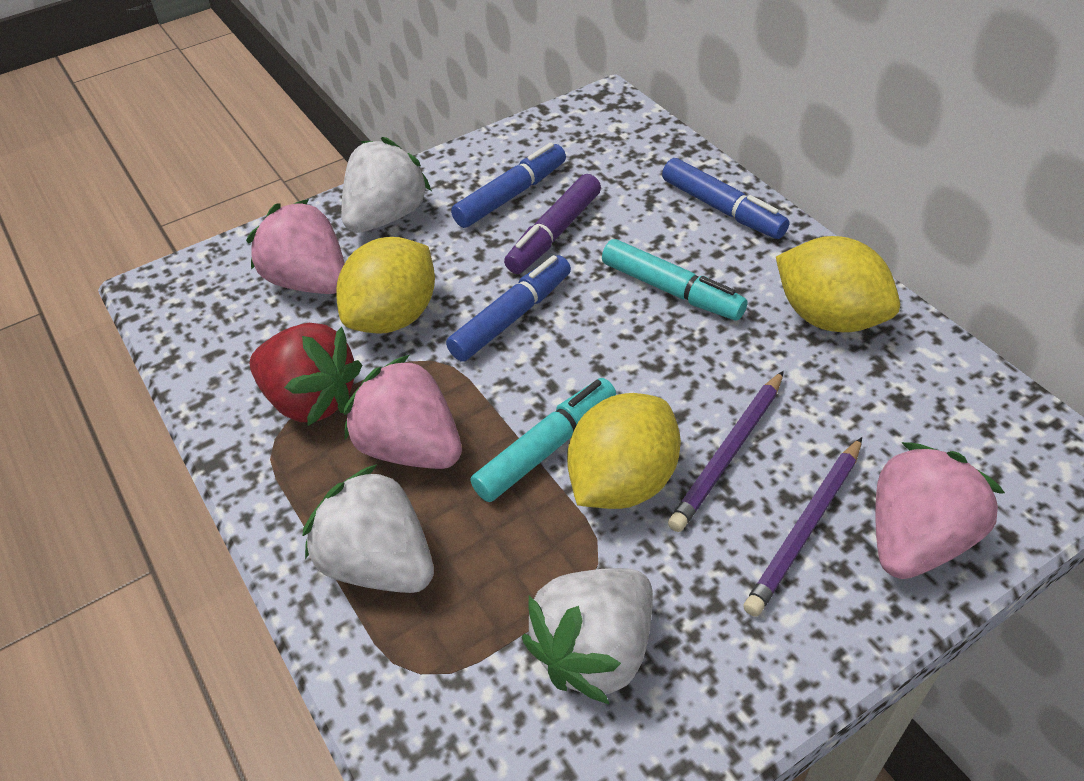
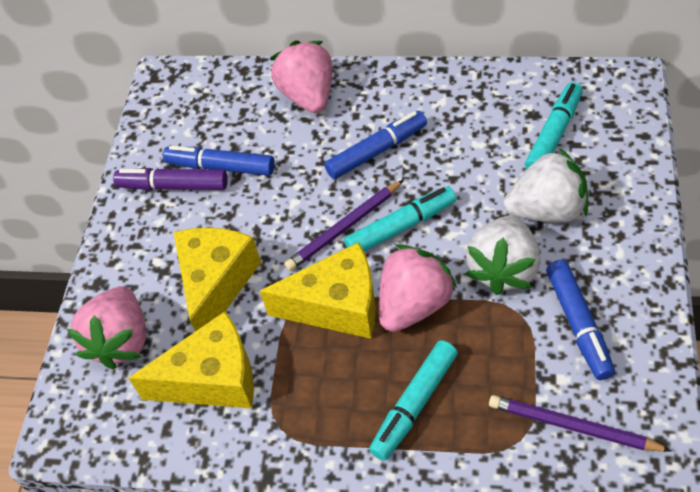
red strawberry: 1 -> 0
turquoise marker: 2 -> 3
white strawberry: 3 -> 2
yellow cheese: 0 -> 3
yellow lemon: 3 -> 0

